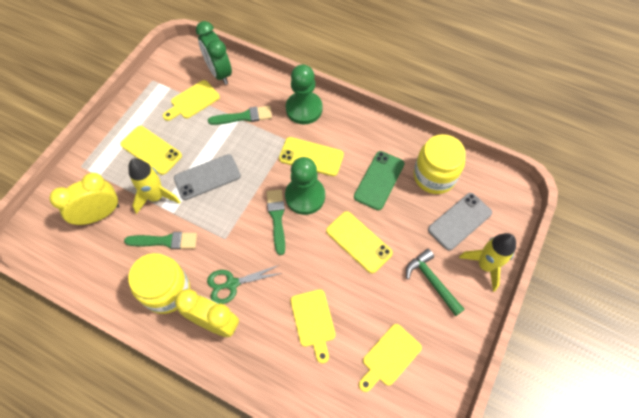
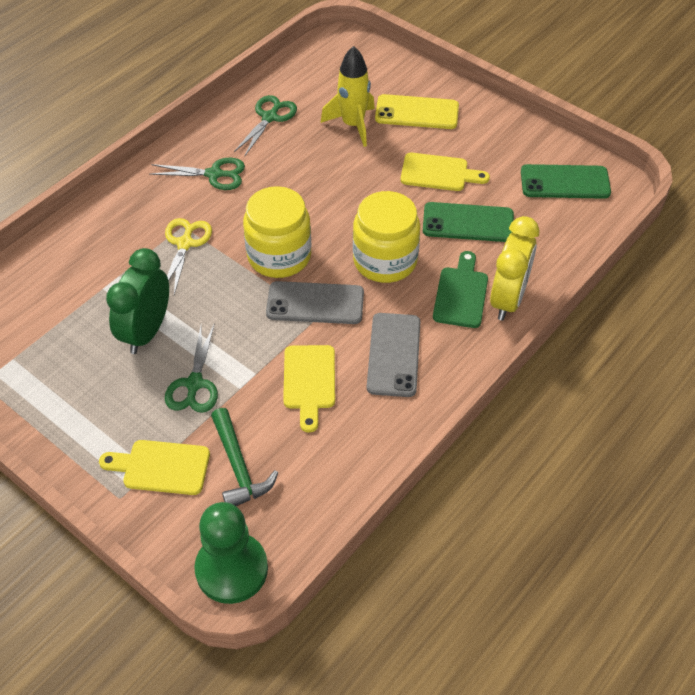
green brush: 3 -> 0
green cutting board: 0 -> 1
green pawn: 2 -> 1
green phone: 1 -> 2
green scissors: 1 -> 3
yellow clock: 2 -> 1
yellow phone: 3 -> 1
yellow rocket: 2 -> 1
yellow scissors: 0 -> 1

